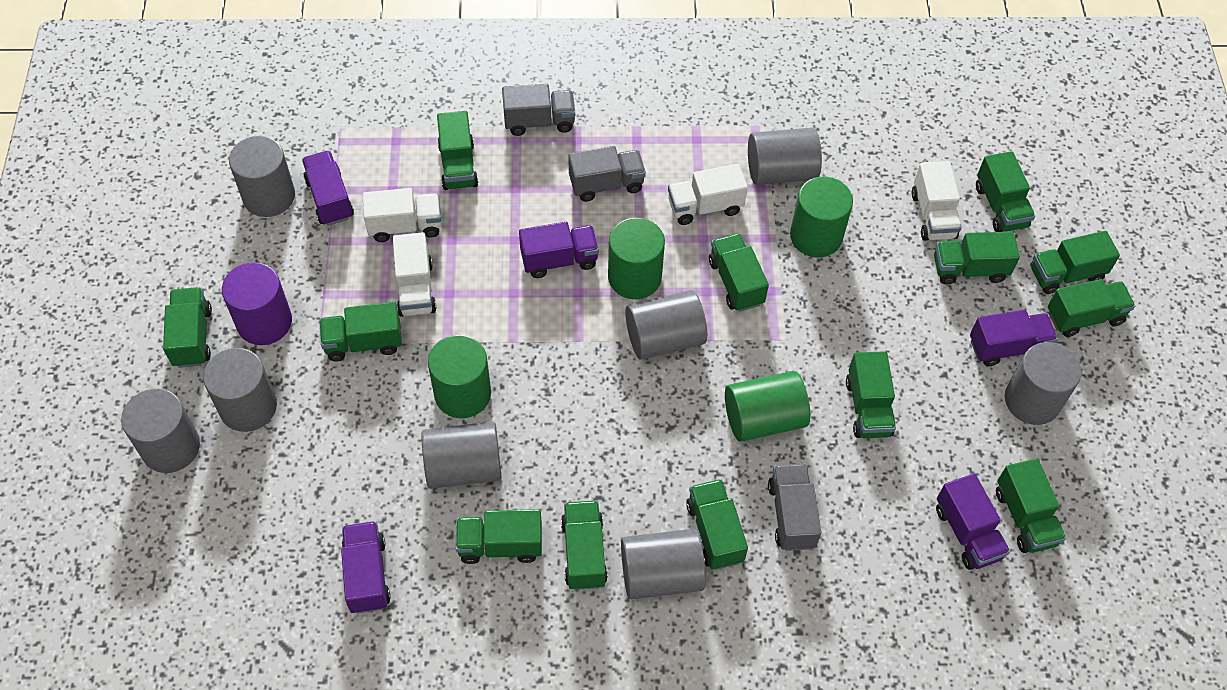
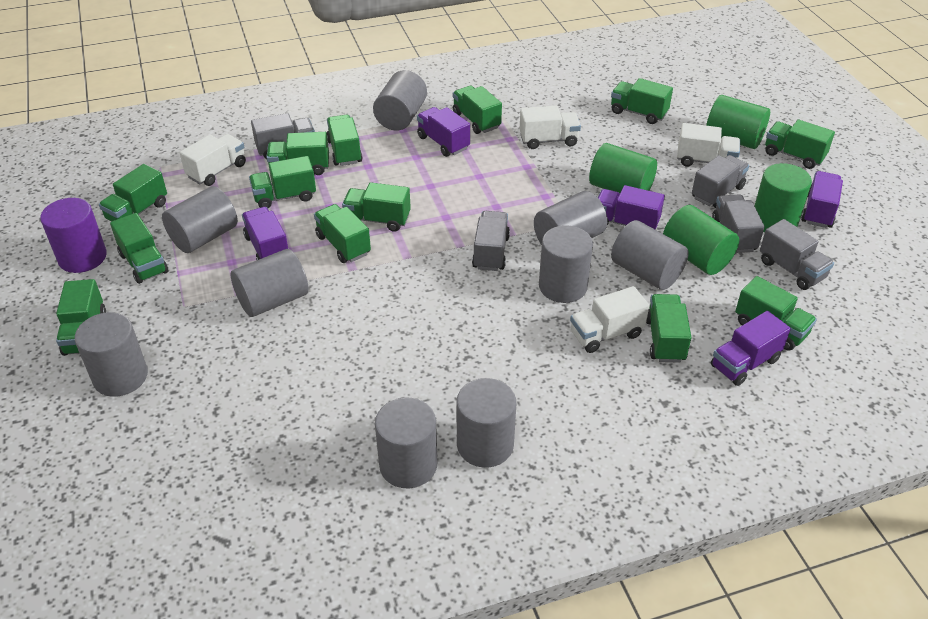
grey cylinder: 8 -> 9
grey truck: 3 -> 5

